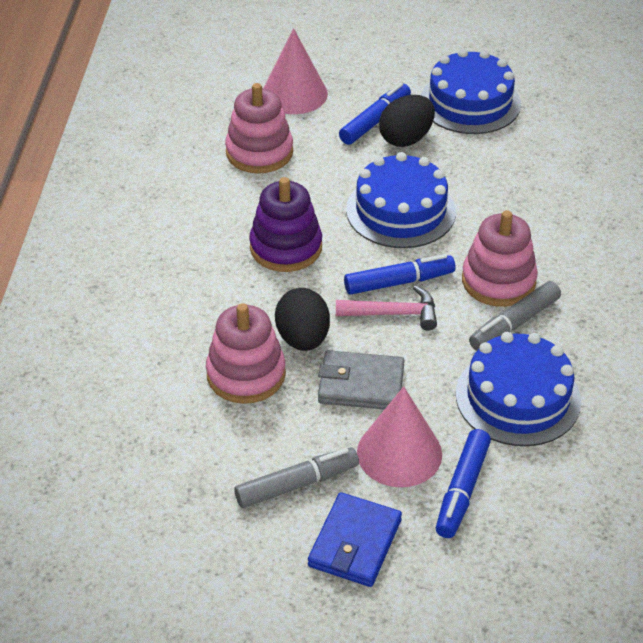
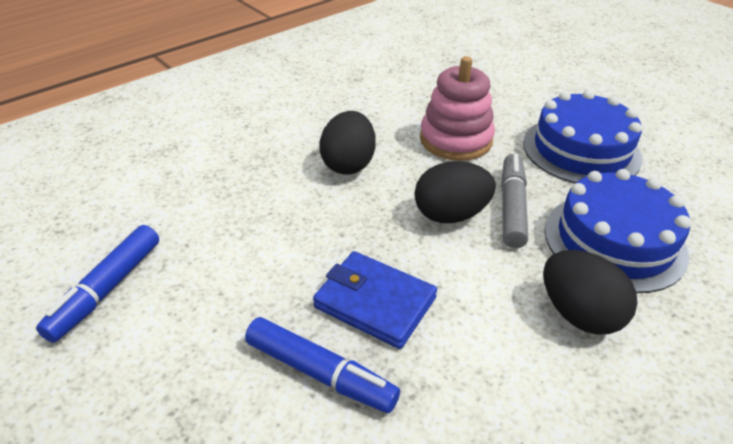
black egg: 2 -> 3
blue cake: 3 -> 2
blue marker: 3 -> 2
grey marker: 2 -> 1
grey wallet: 1 -> 0
pink cone: 2 -> 0
pink hammer: 1 -> 0
pink stacking toy: 3 -> 1
purple stacking toy: 1 -> 0

